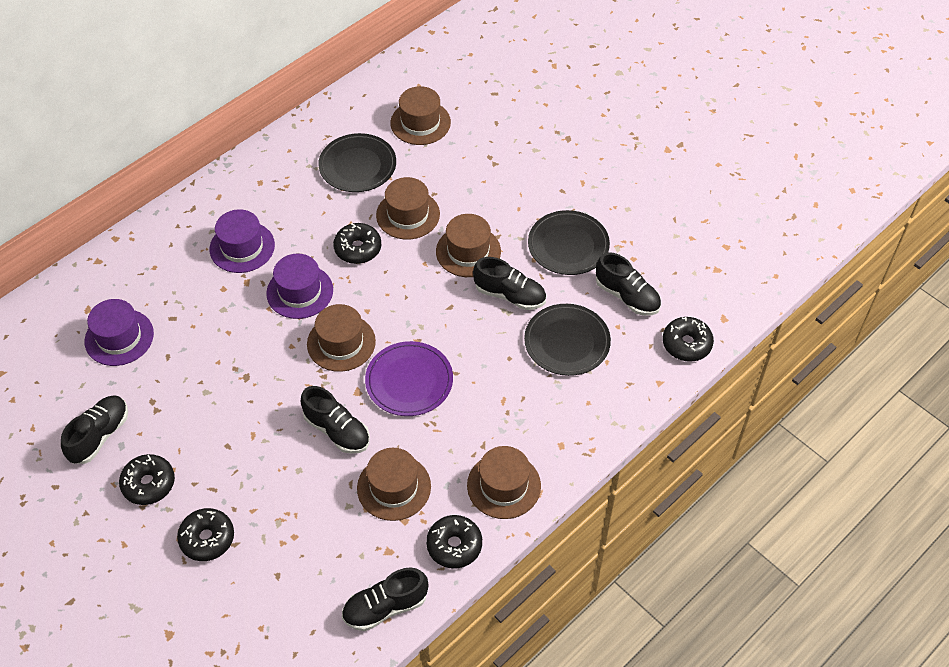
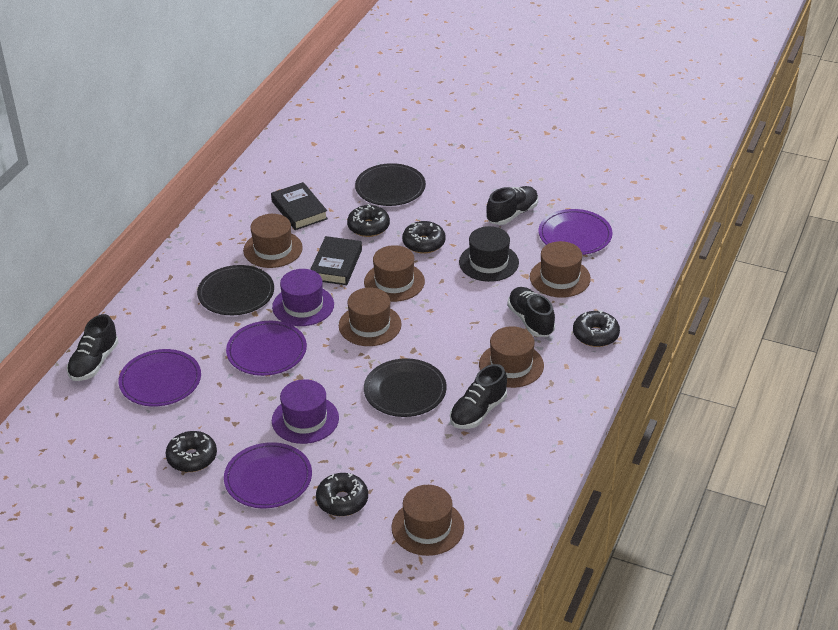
black book: 0 -> 2
black hat: 0 -> 1
black shoe: 5 -> 4
purple hat: 3 -> 2
purple plate: 1 -> 4

